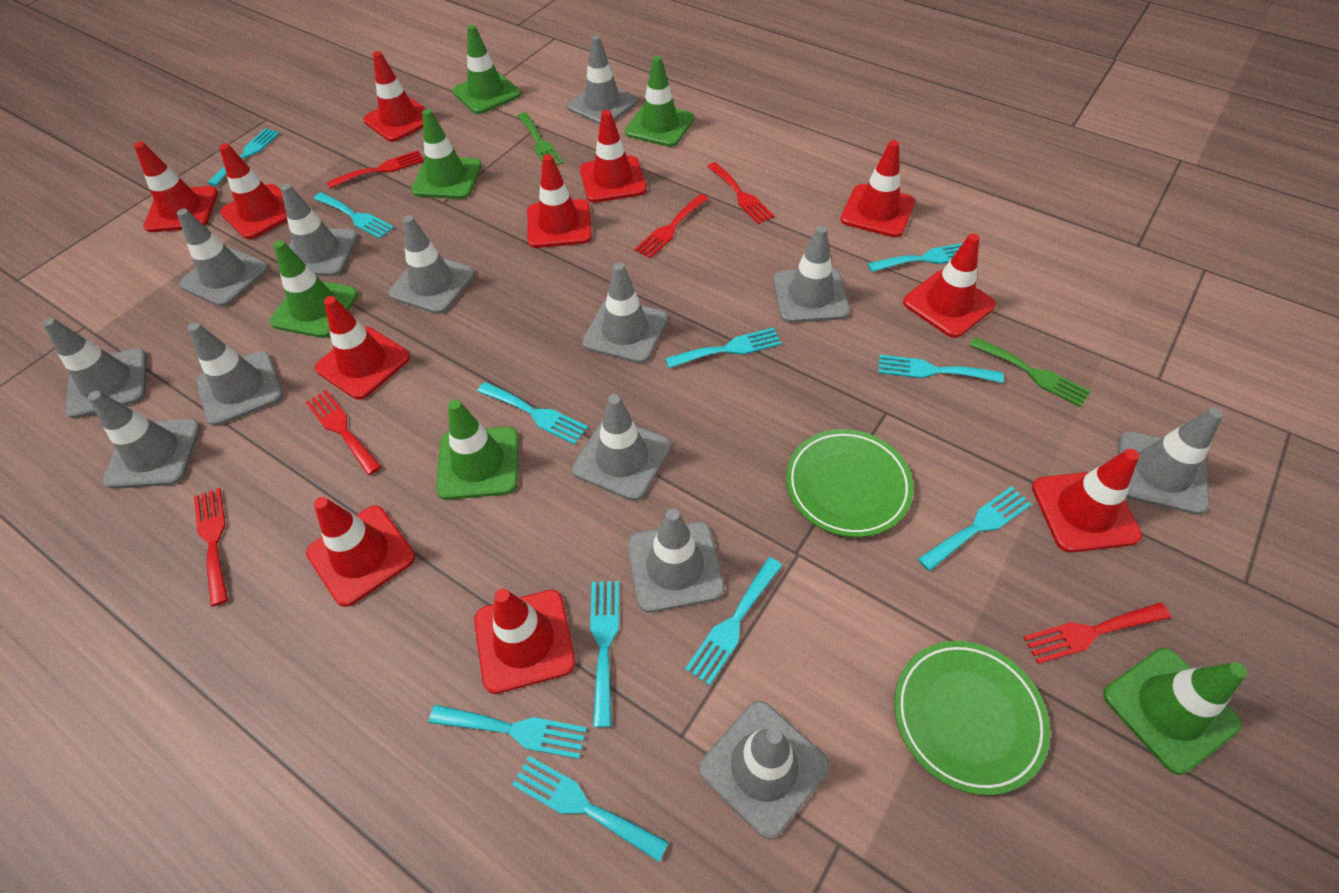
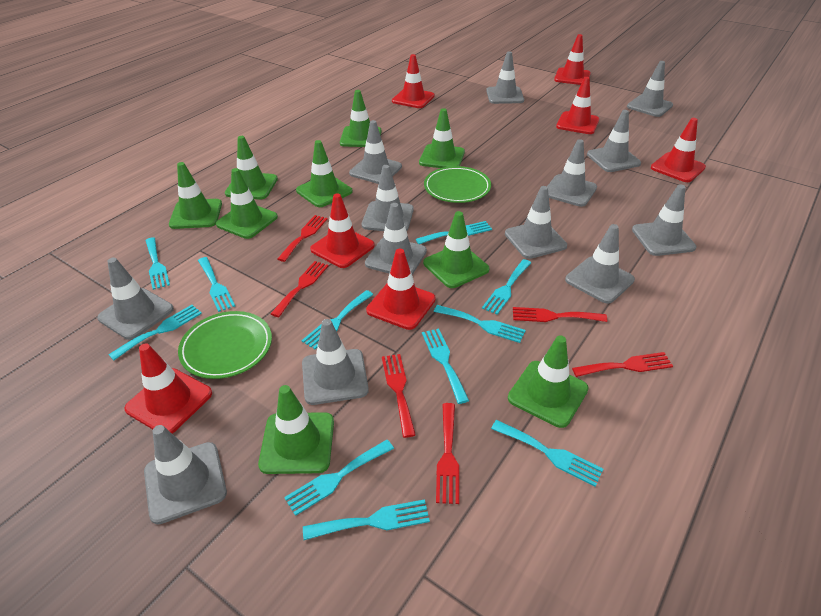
green fork: 2 -> 0
green traffic cone: 6 -> 9
red traffic cone: 11 -> 7

